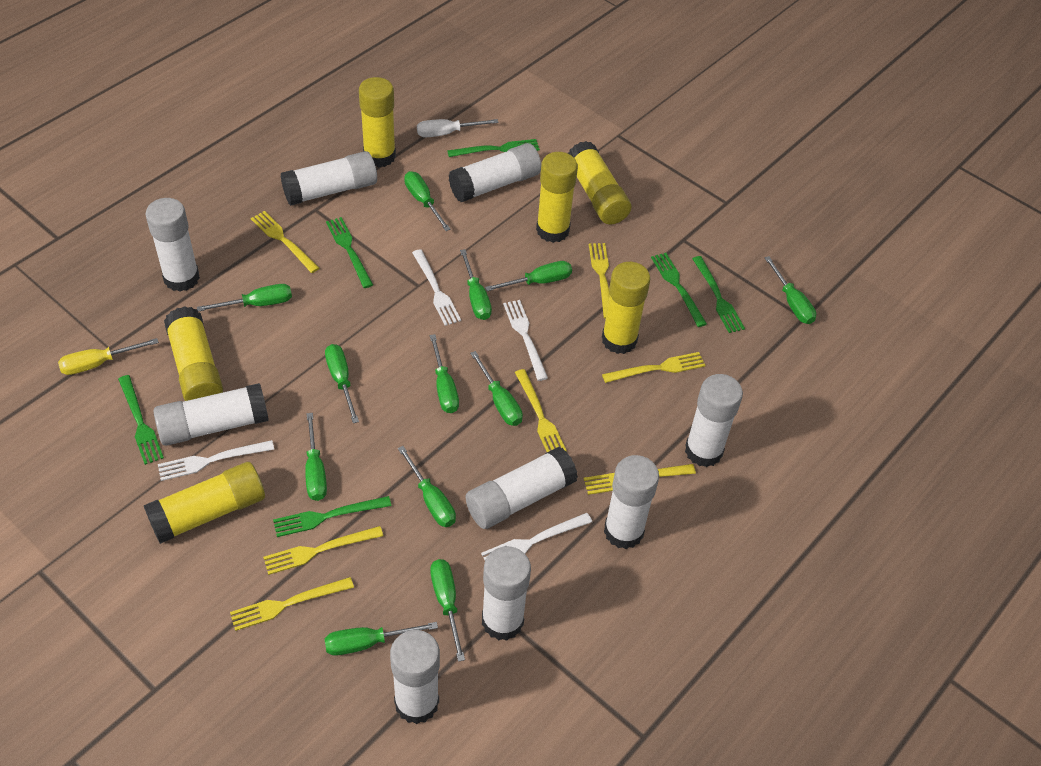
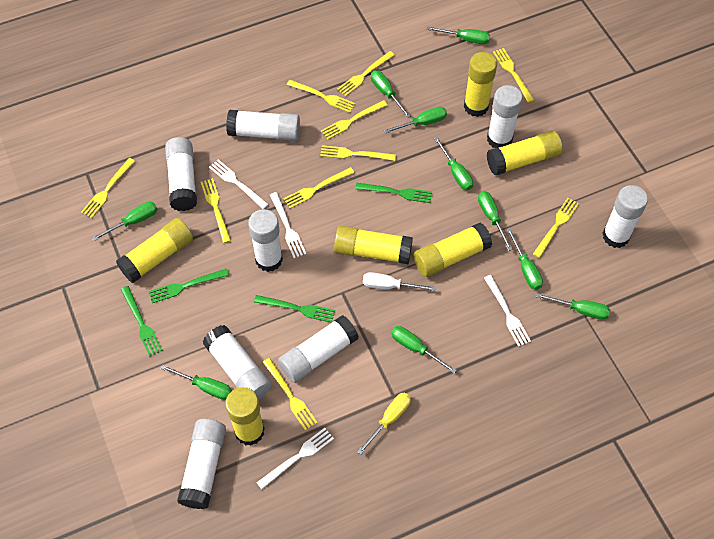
green fork: 6 -> 4
green screwdriver: 12 -> 10
white glue stick: 9 -> 8
yellow fork: 7 -> 10

